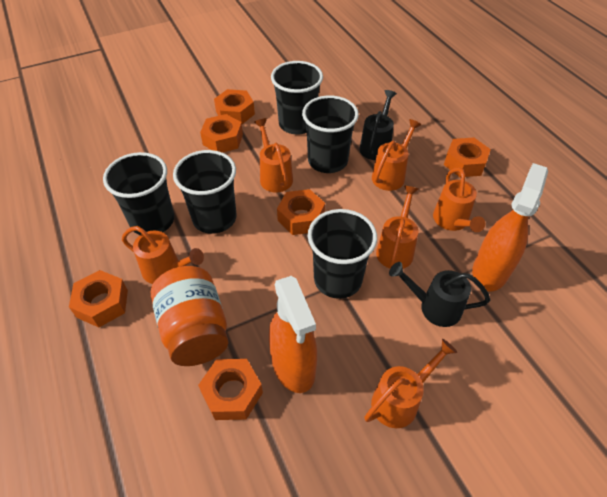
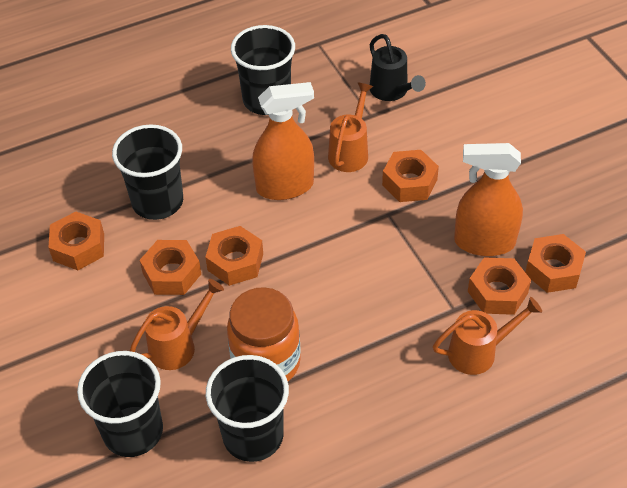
black cup: 5 -> 4
black watering can: 2 -> 1
orange watering can: 6 -> 3

